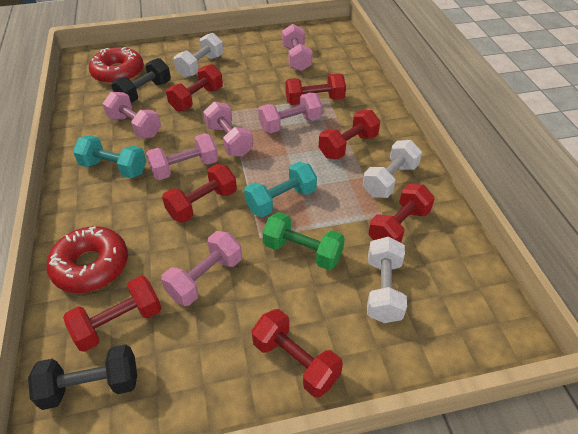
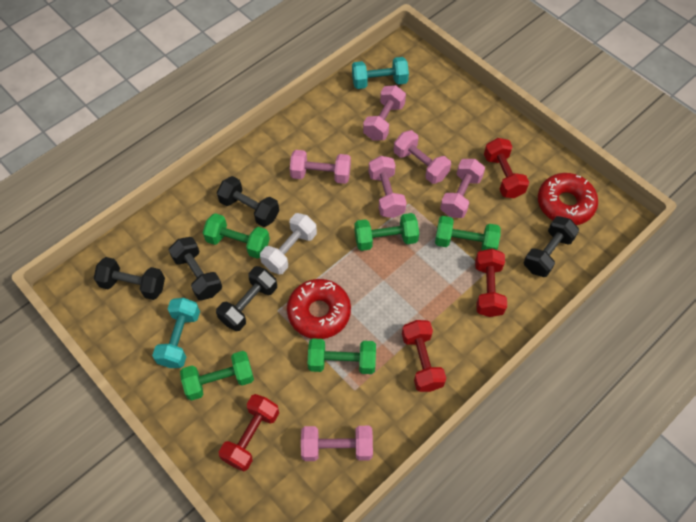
black dumbbell: 2 -> 5
green dumbbell: 1 -> 5
red dumbbell: 7 -> 4
white dumbbell: 3 -> 1

